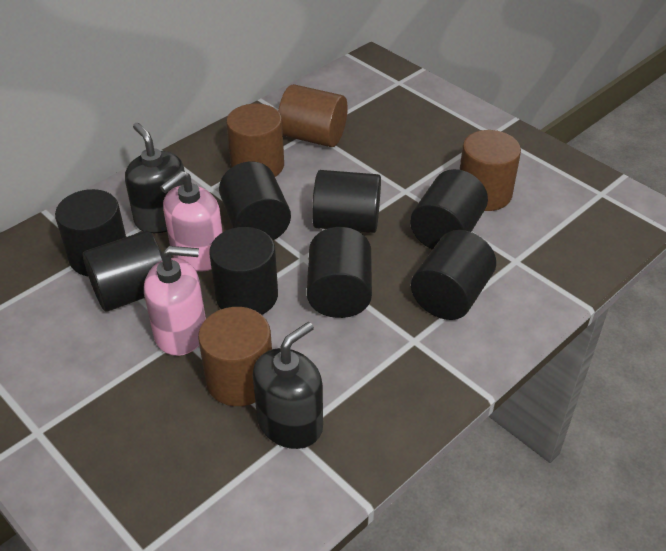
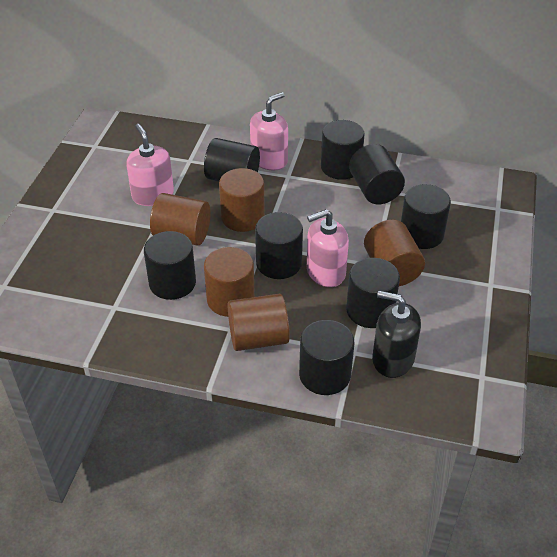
black soap dispenser: 2 -> 1
brown cylinder: 4 -> 5
pink soap dispenser: 2 -> 3

